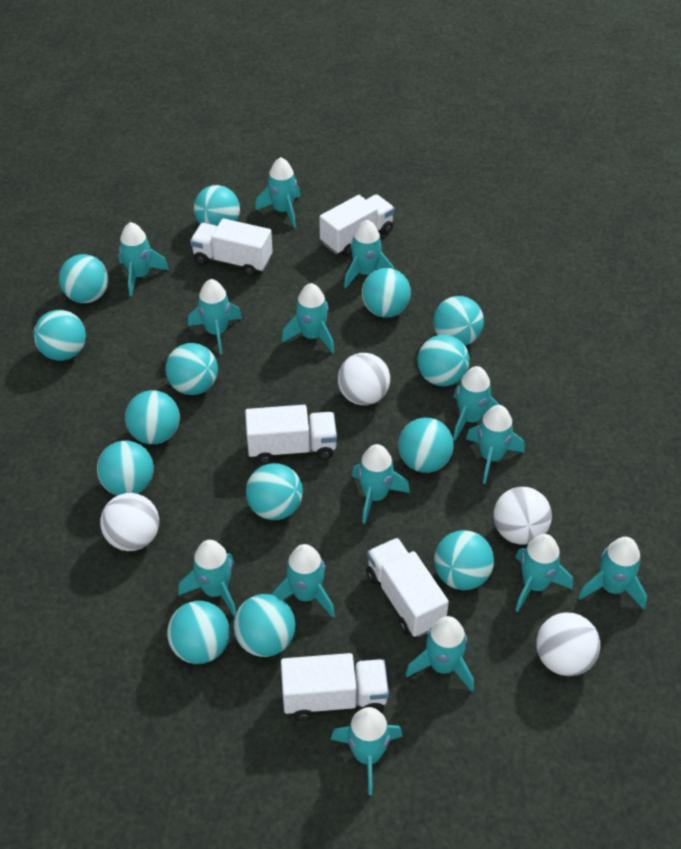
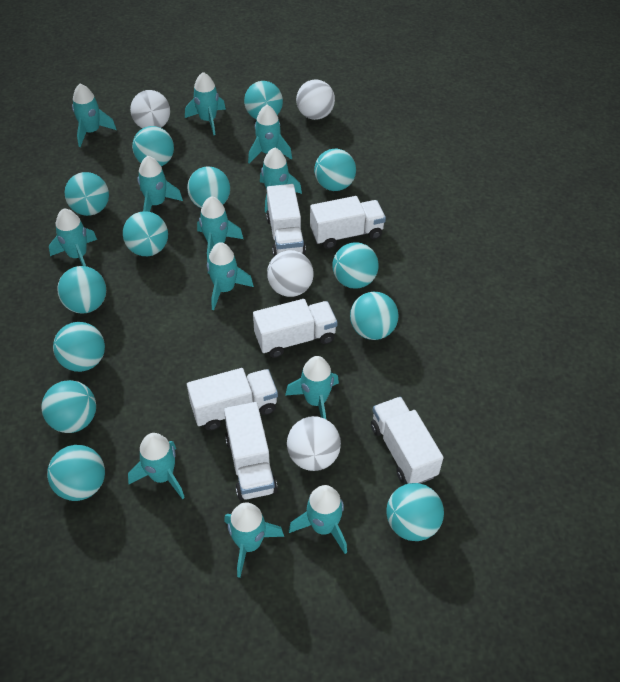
turquoise ball: 14 -> 13
turquoise rocket: 14 -> 12
white truck: 5 -> 6

